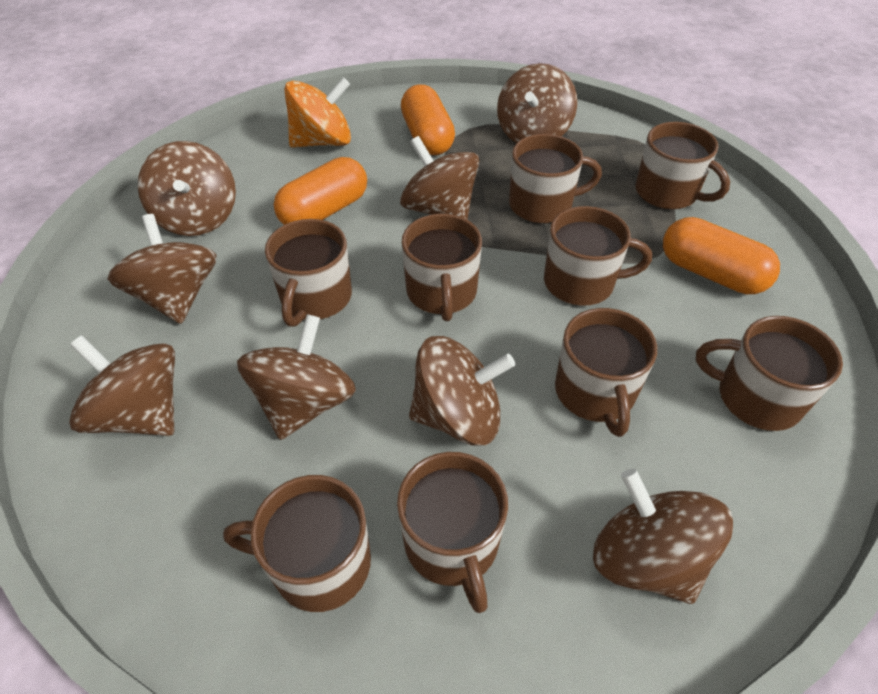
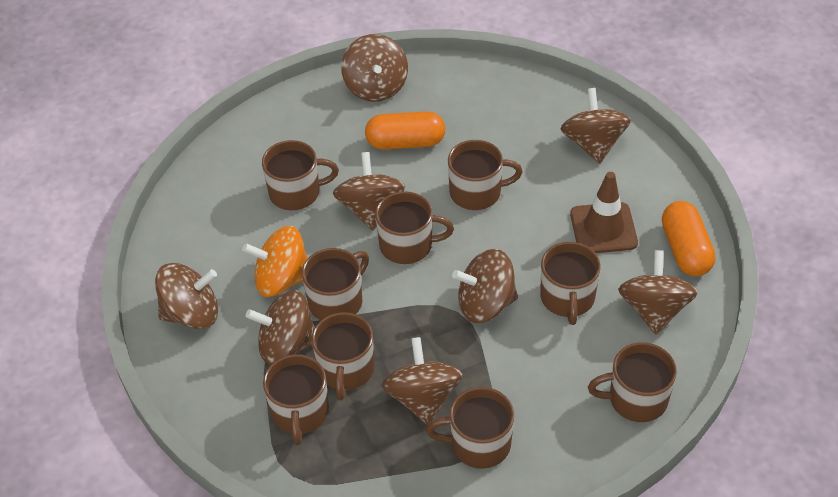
brown traffic cone: 0 -> 1
orange capsule: 3 -> 2

